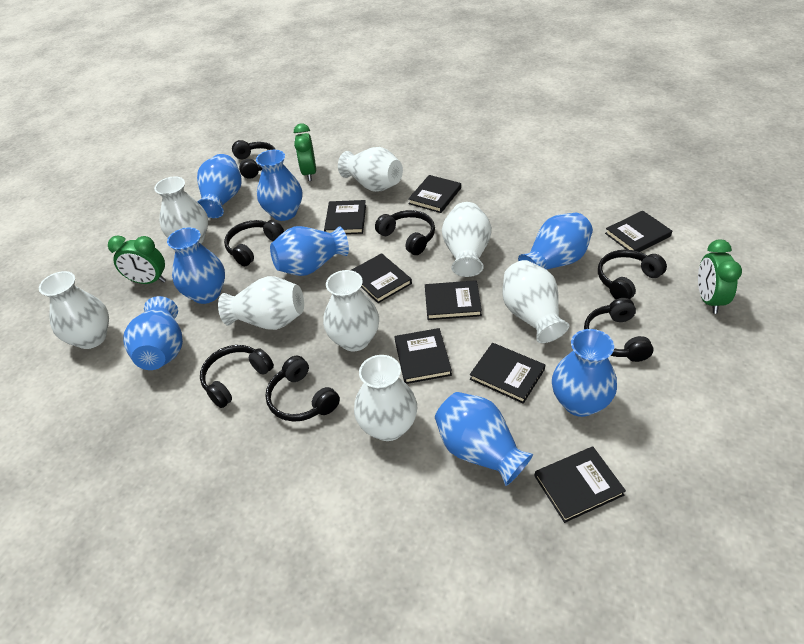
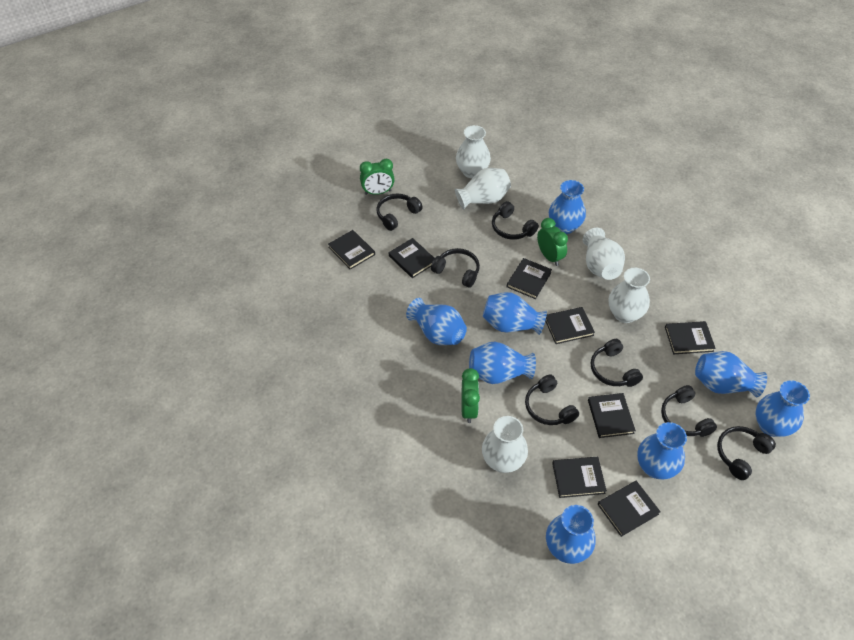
white vase: 8 -> 5

